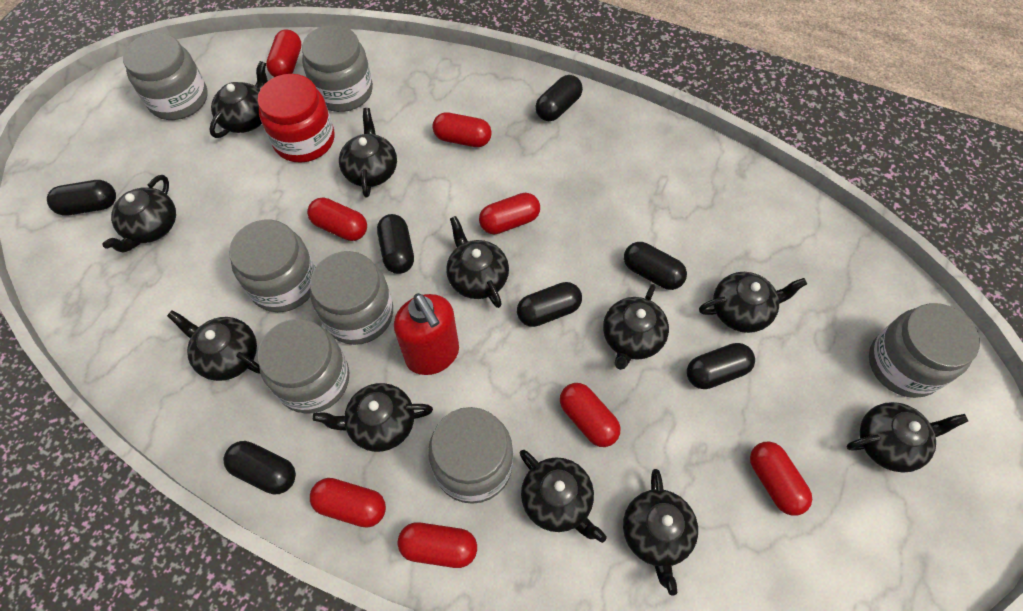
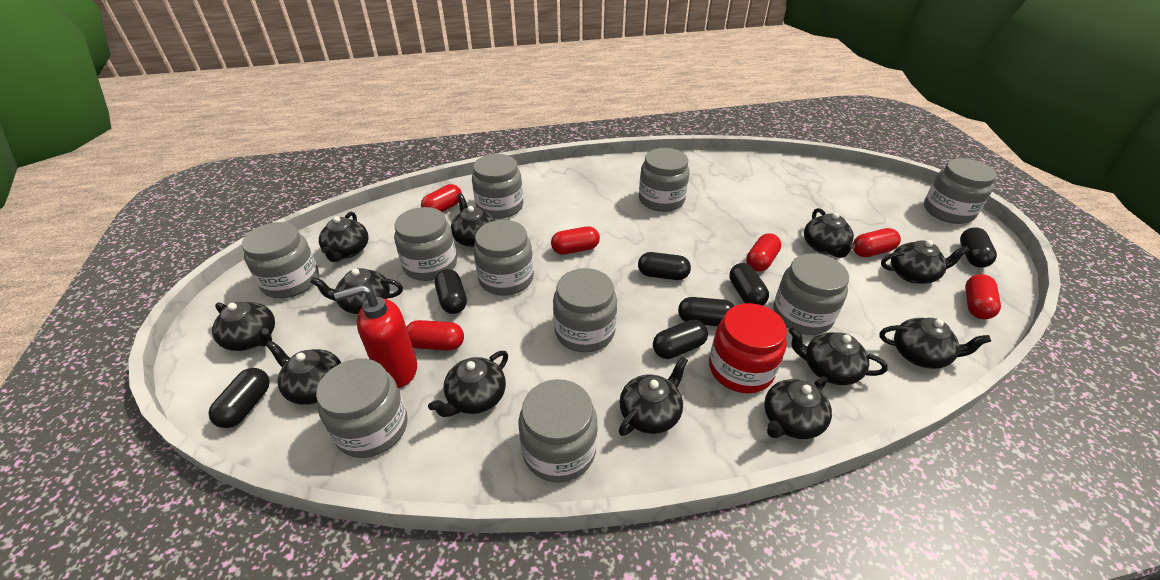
black teapot: 11 -> 12
grey jar: 7 -> 10
red capsule: 8 -> 6

